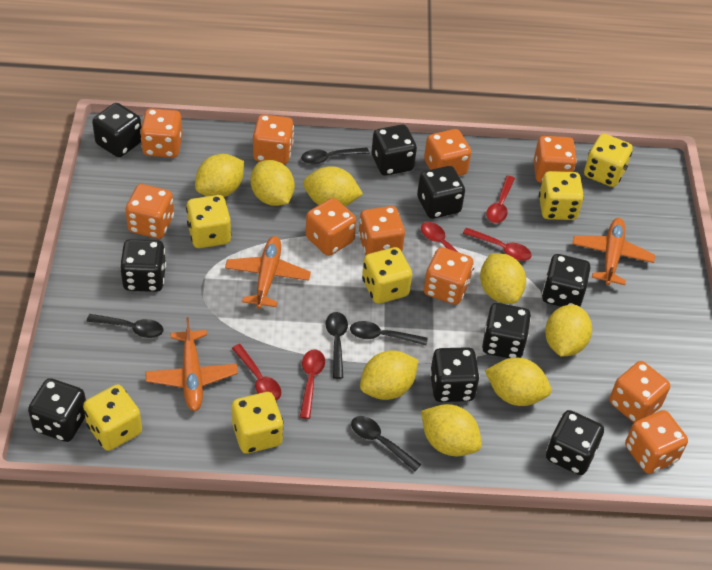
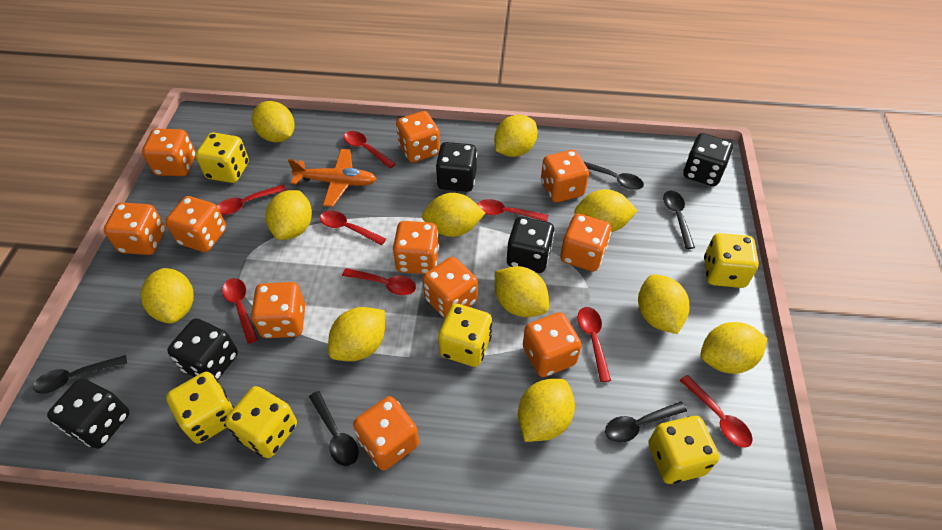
black dice: 9 -> 5
orange dice: 10 -> 11
orange plane: 3 -> 1
red spoon: 5 -> 8
yellow lemon: 8 -> 11

